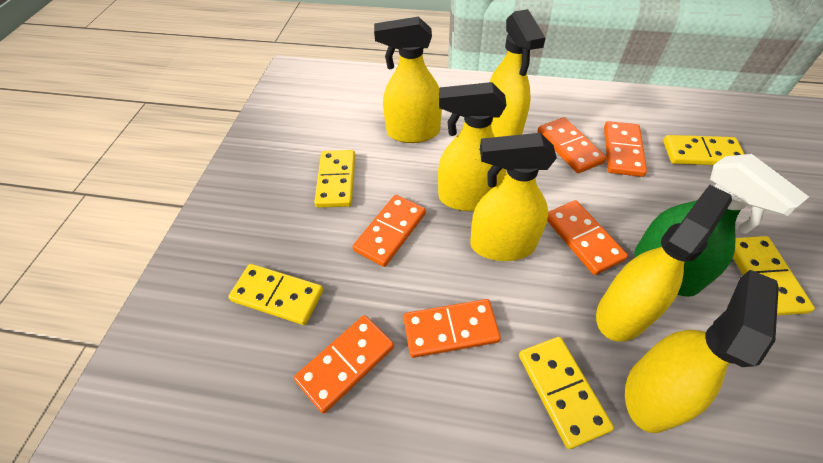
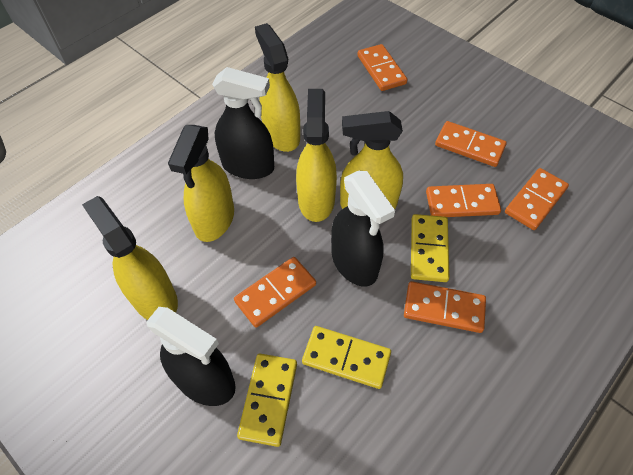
black spray bottle: 0 -> 3
green spray bottle: 1 -> 0
yellow domino: 5 -> 3
yellow spray bottle: 6 -> 5

